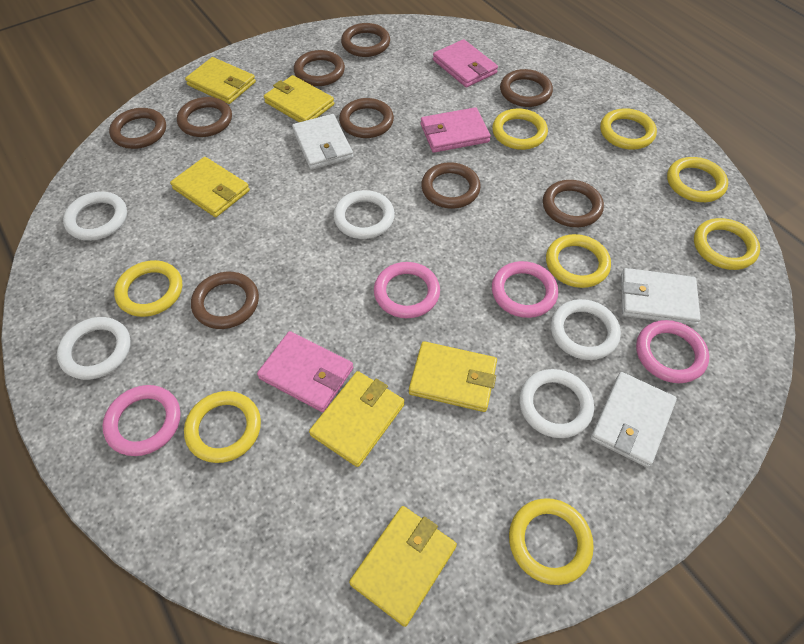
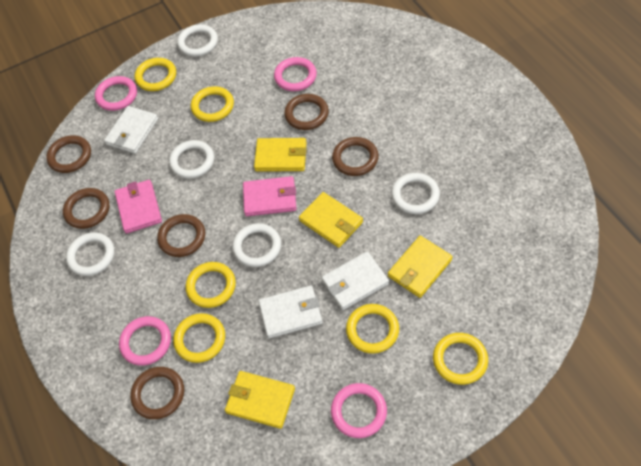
brown ring: 9 -> 6
pink wallet: 3 -> 2
yellow ring: 8 -> 6
yellow wallet: 6 -> 4

